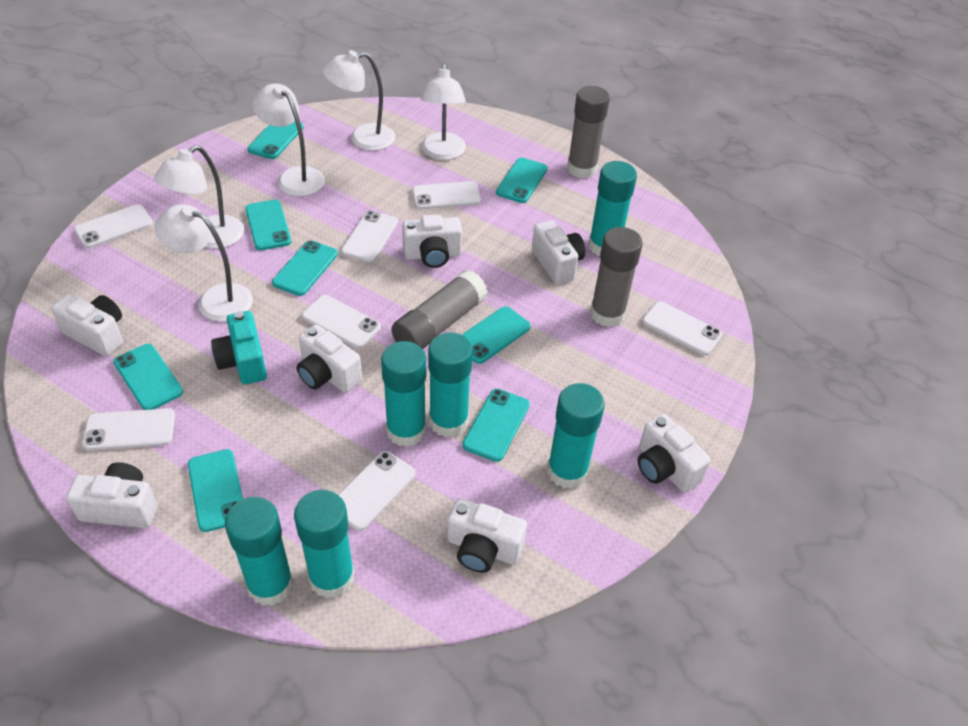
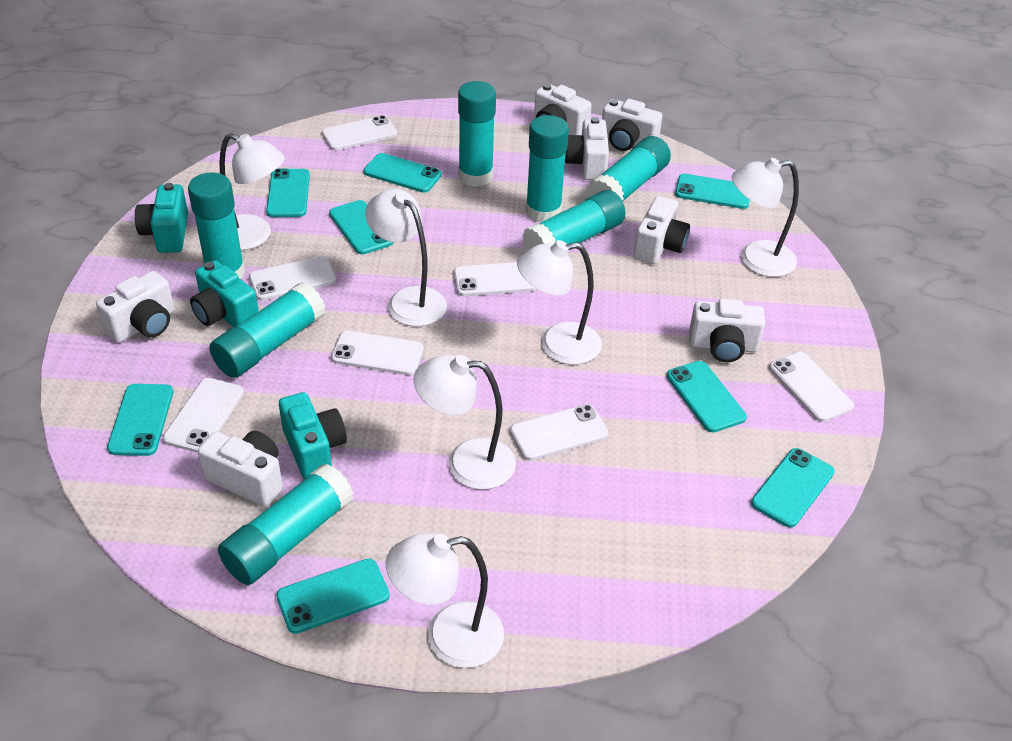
grey glue stick: 3 -> 0
turquoise camera: 1 -> 3
turquoise glue stick: 6 -> 7
white lamp: 5 -> 6

